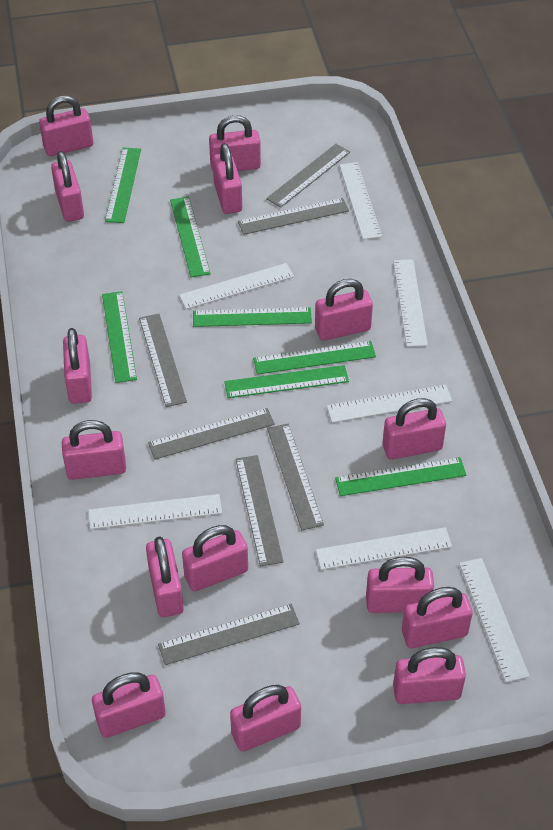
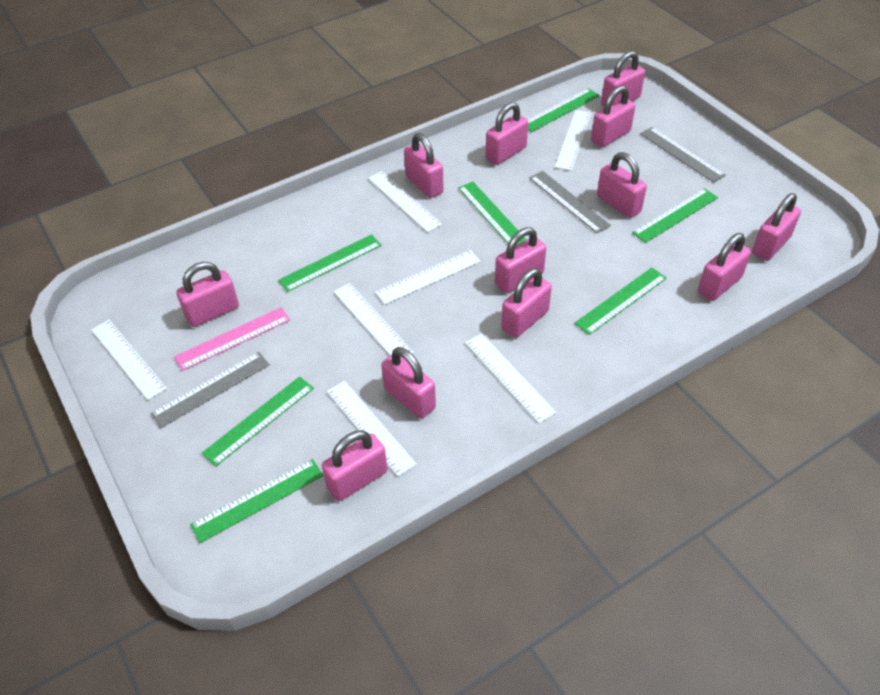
grey ruler: 7 -> 3
pink padlock: 15 -> 12
pink ruler: 0 -> 1

